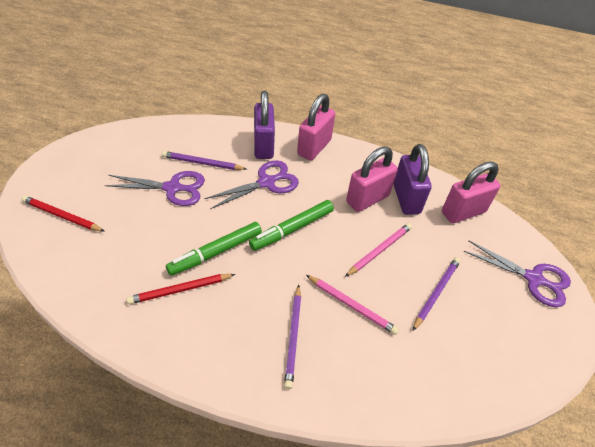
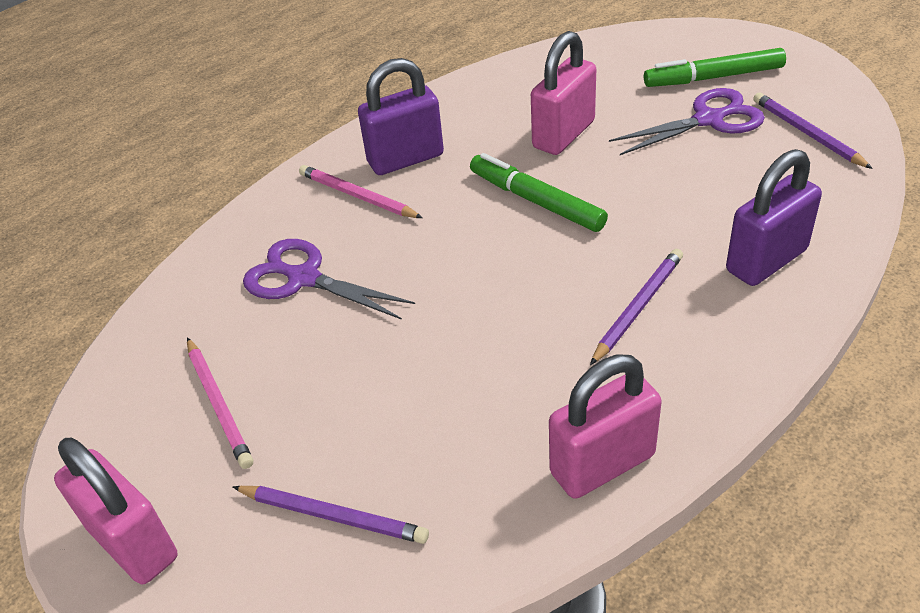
purple scissors: 3 -> 2
red pencil: 2 -> 0

